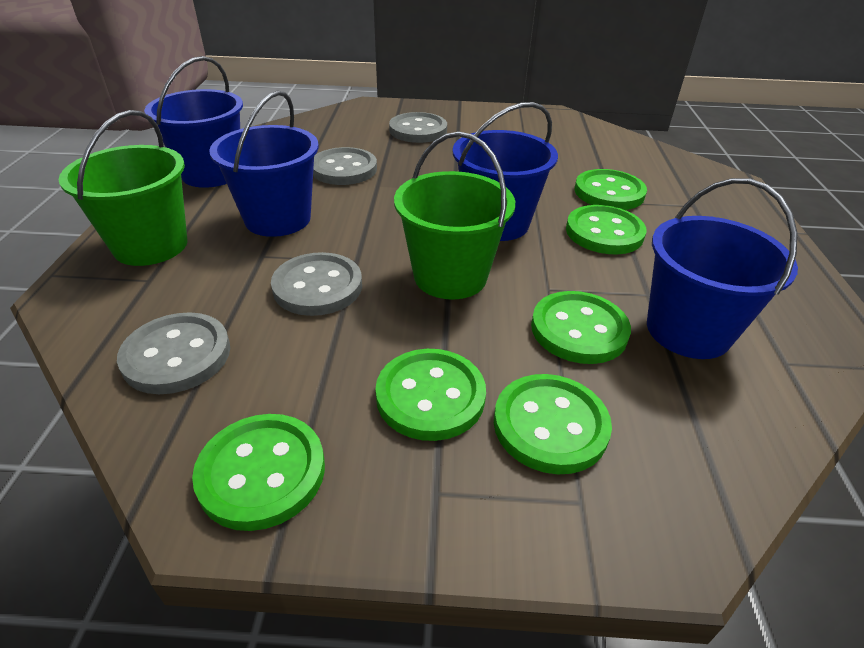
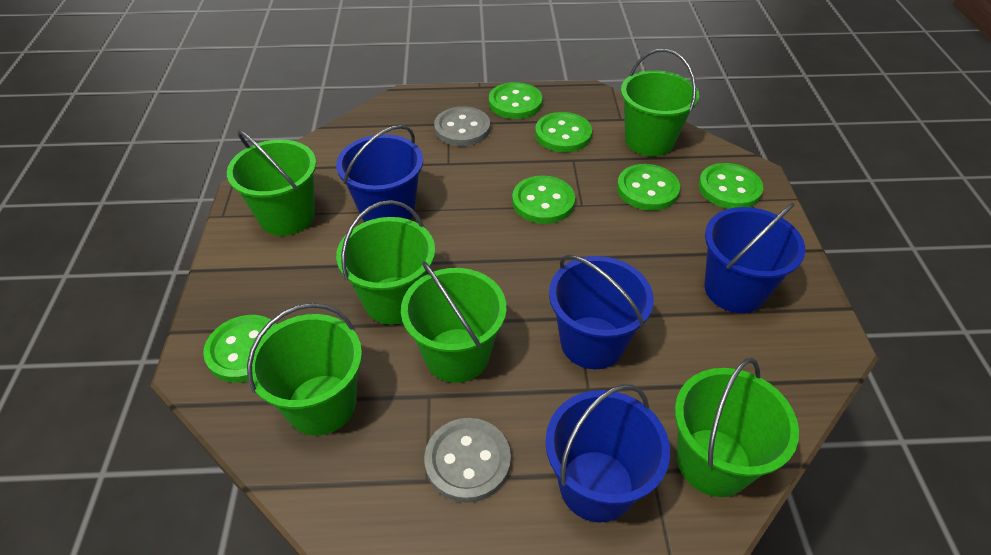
green bucket: 2 -> 6
grey button: 4 -> 2

